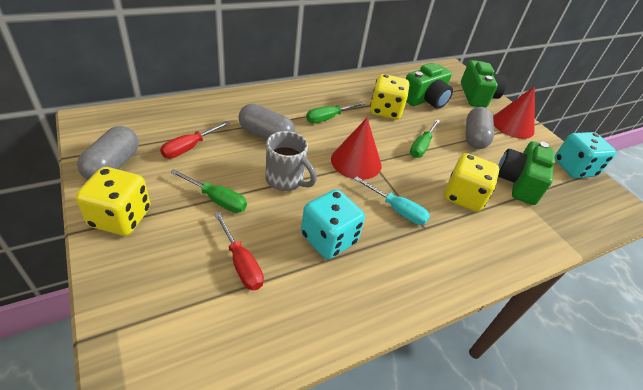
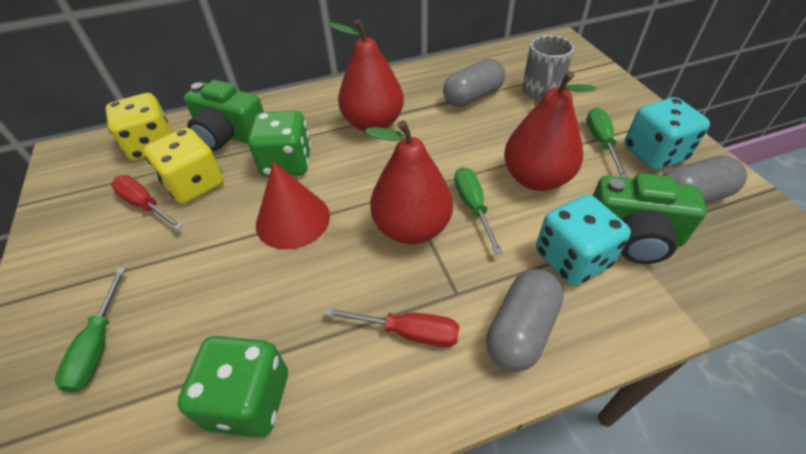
green camera: 3 -> 2
green dice: 0 -> 2
red cone: 2 -> 1
red pear: 0 -> 3
turquoise screwdriver: 1 -> 0
yellow dice: 3 -> 2

